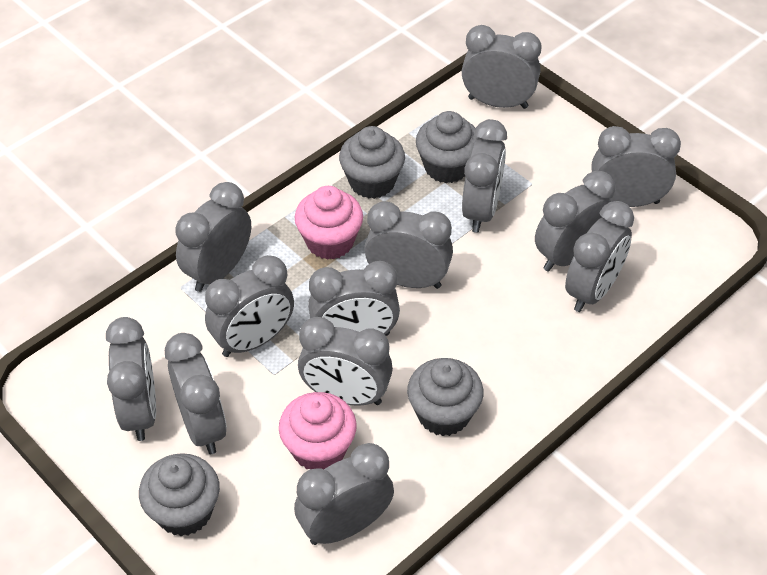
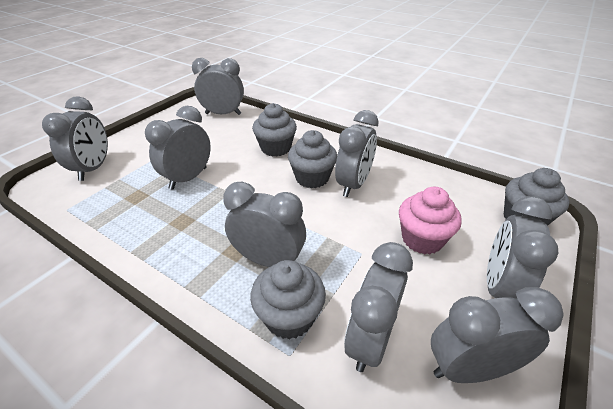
grey clock: 13 -> 8
pink cupcake: 2 -> 1

